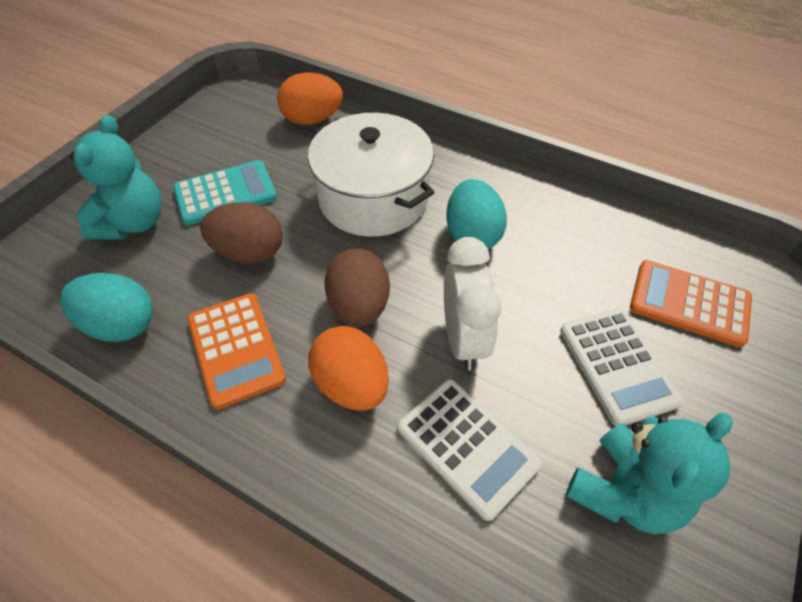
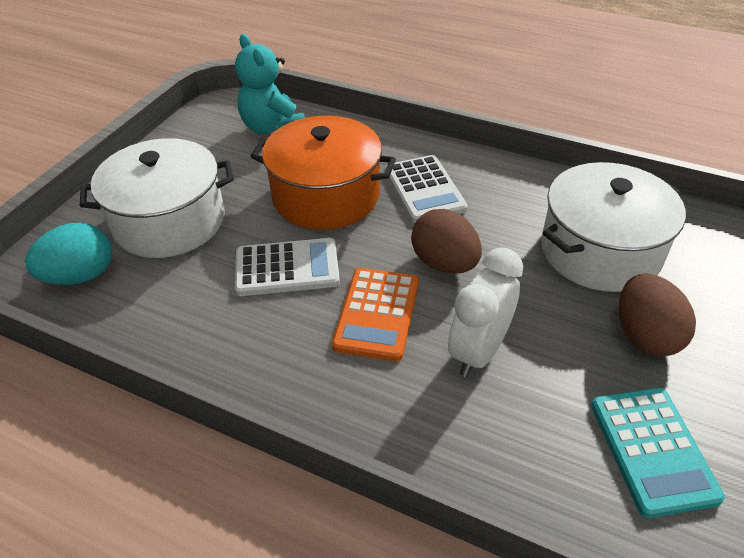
orange calculator: 2 -> 1
orange egg: 2 -> 0
orange pot: 0 -> 1
turquoise egg: 2 -> 1
turquoise teddy bear: 2 -> 1
white pot: 1 -> 2

